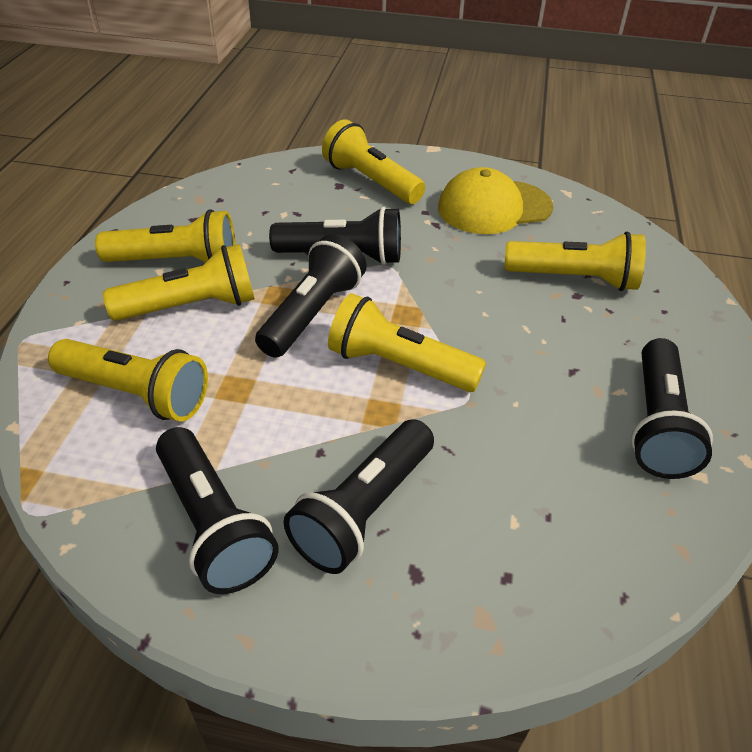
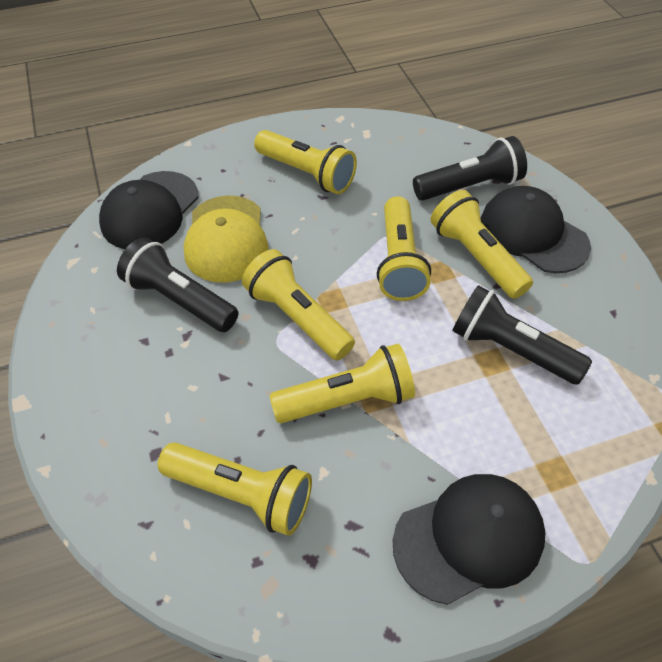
black cap: 0 -> 3
black flashlight: 5 -> 3

